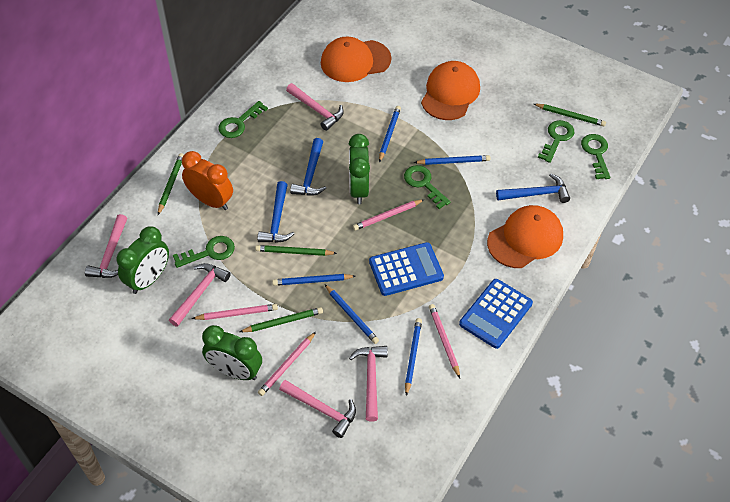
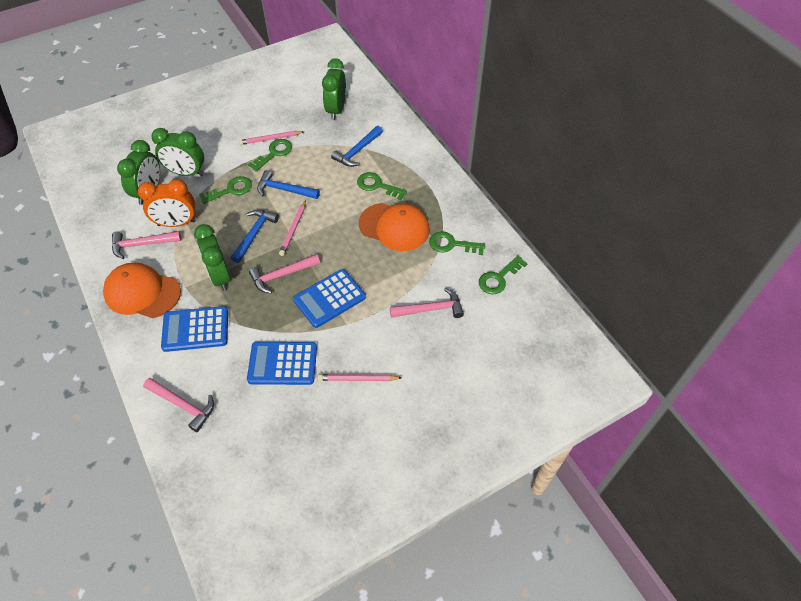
blue calculator: 2 -> 3
blue pencil: 5 -> 0
green clock: 3 -> 4
green pencil: 4 -> 0
orange cap: 3 -> 2
pink hammer: 5 -> 4
pink pencil: 4 -> 3

